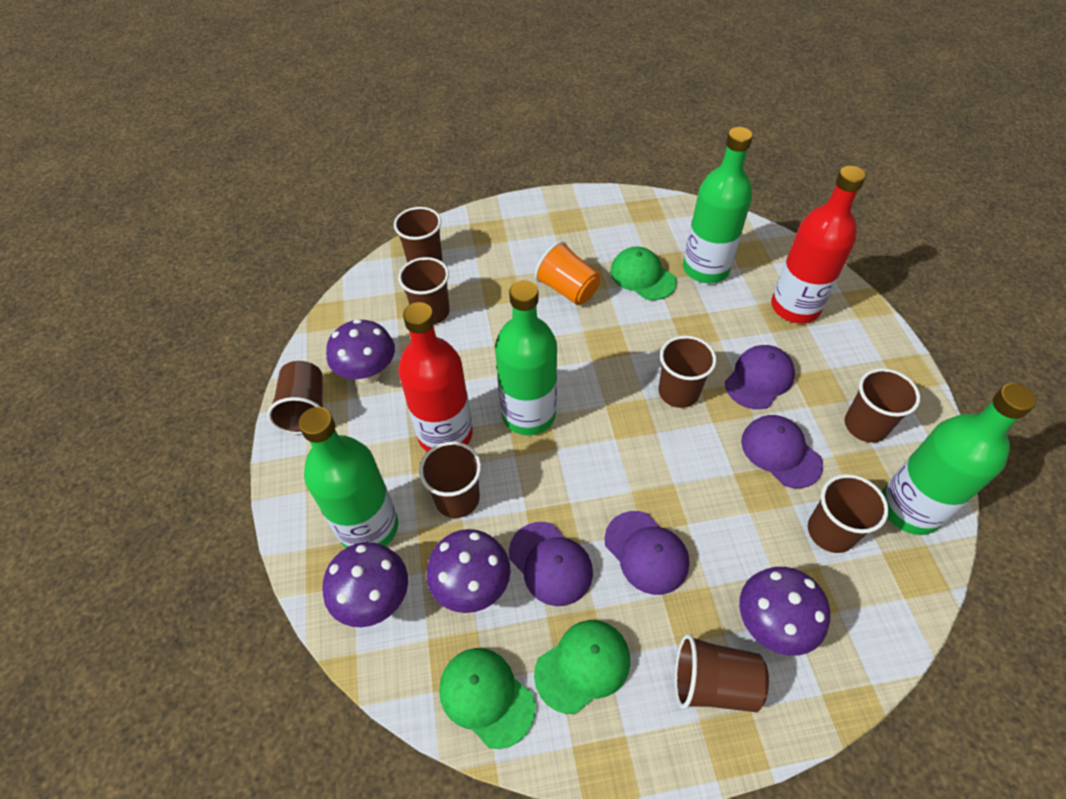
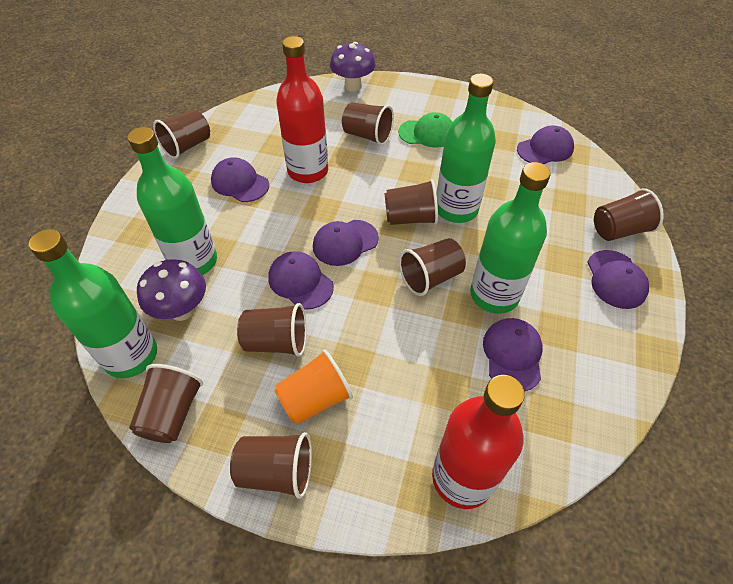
green cap: 3 -> 1
purple cap: 4 -> 6
purple mushroom: 4 -> 2

